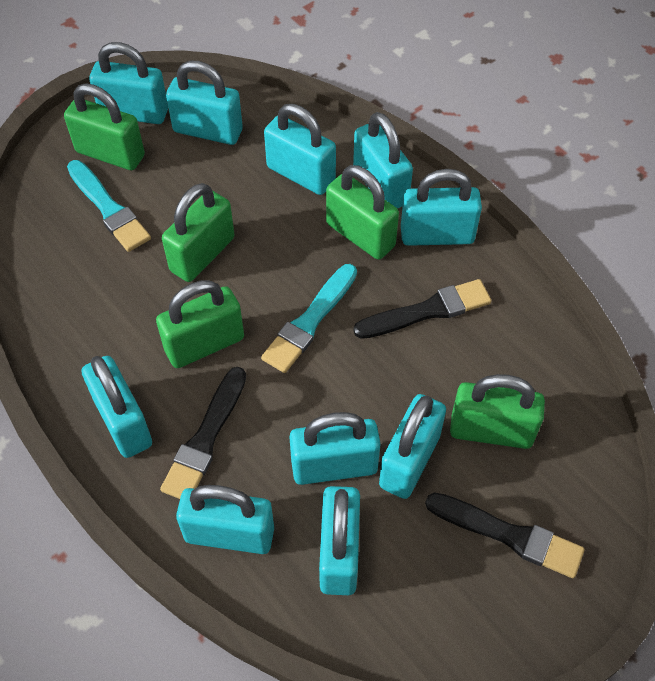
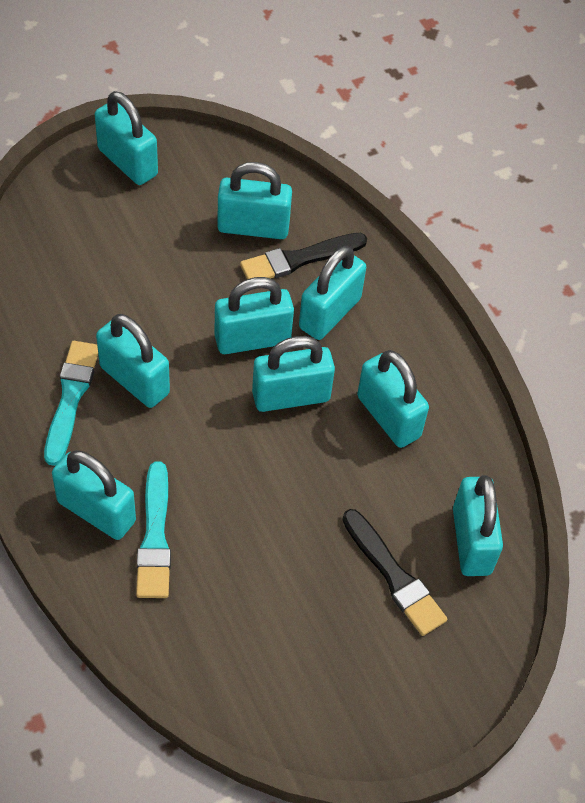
black brush: 3 -> 2
green padlock: 5 -> 0
turquoise padlock: 10 -> 9

